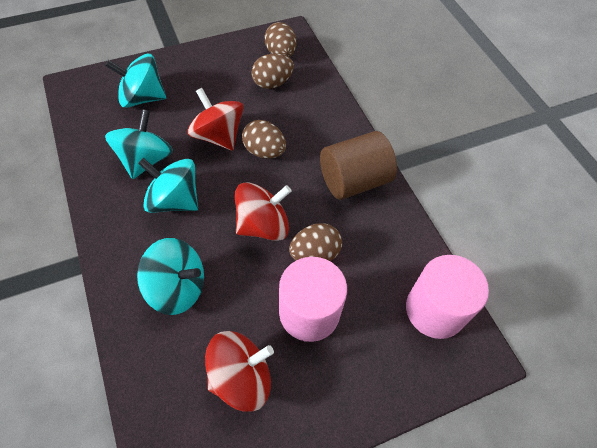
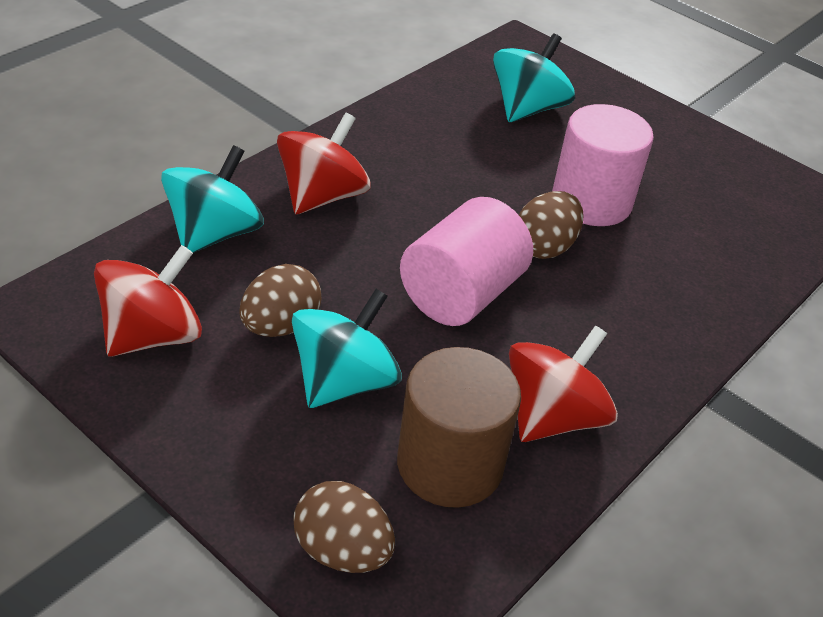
brown egg: 4 -> 3
turquoise spinning top: 4 -> 3

